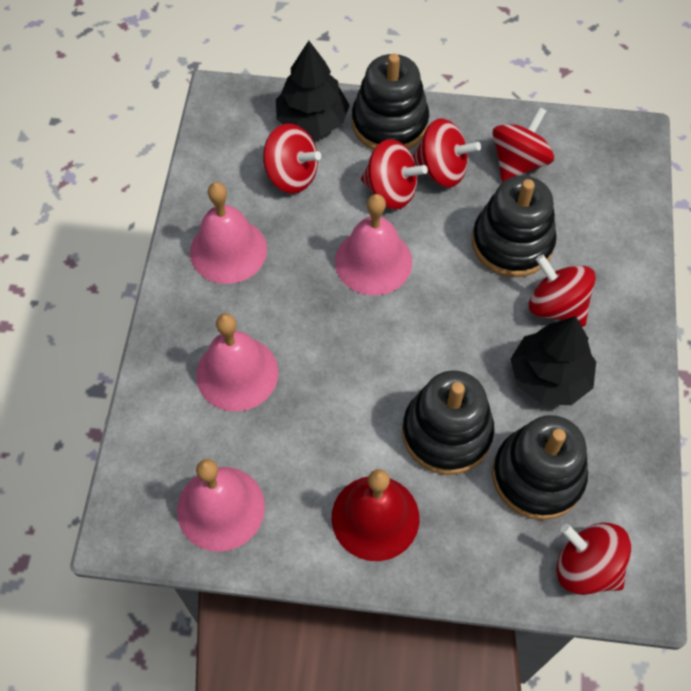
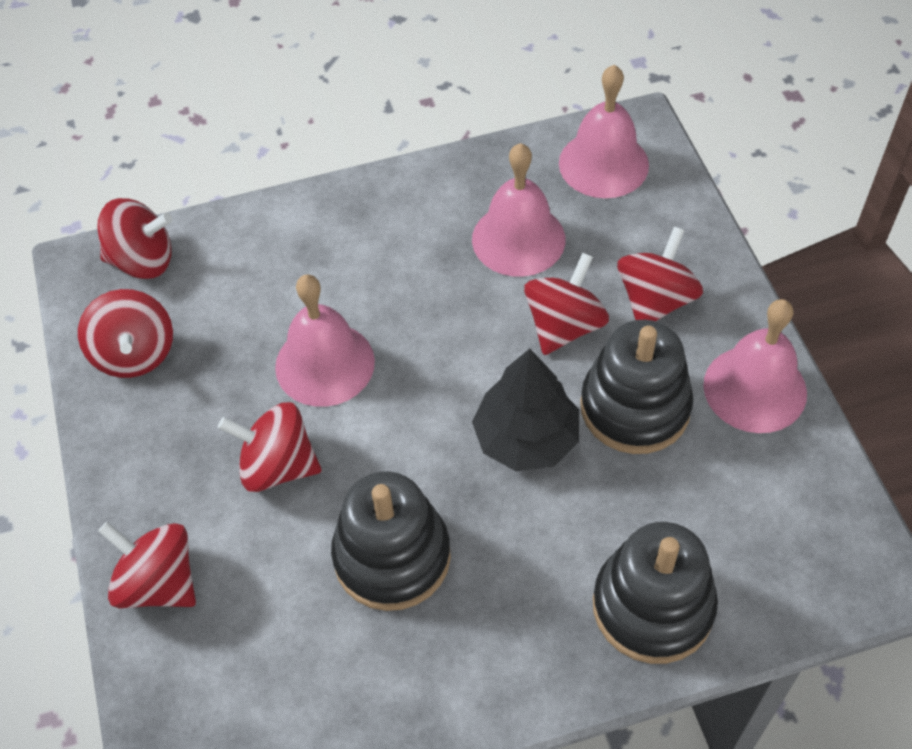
black stacking toy: 4 -> 3
black tree: 2 -> 1
red bell: 1 -> 0

